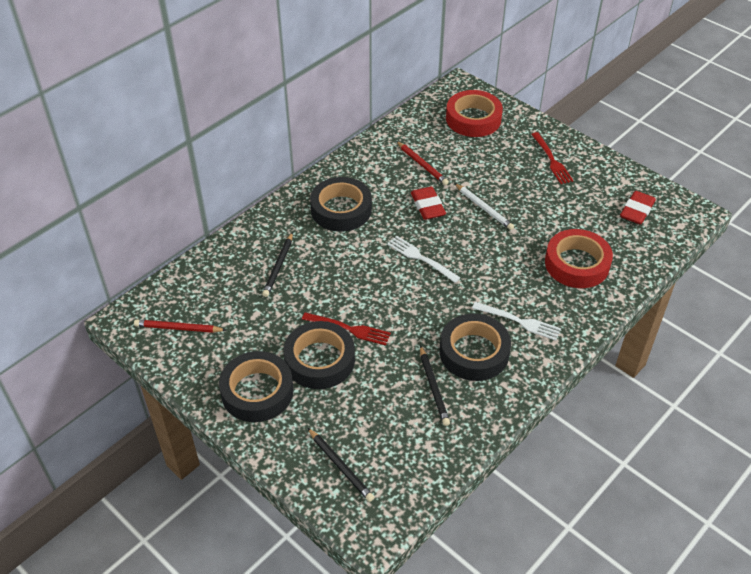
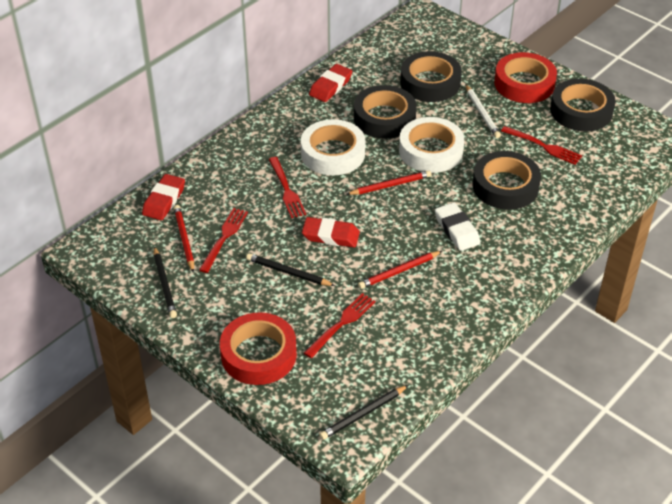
red eraser: 2 -> 3
red fork: 2 -> 4
red pencil: 2 -> 3
white eraser: 0 -> 1
white fork: 2 -> 0
white tape: 0 -> 2

